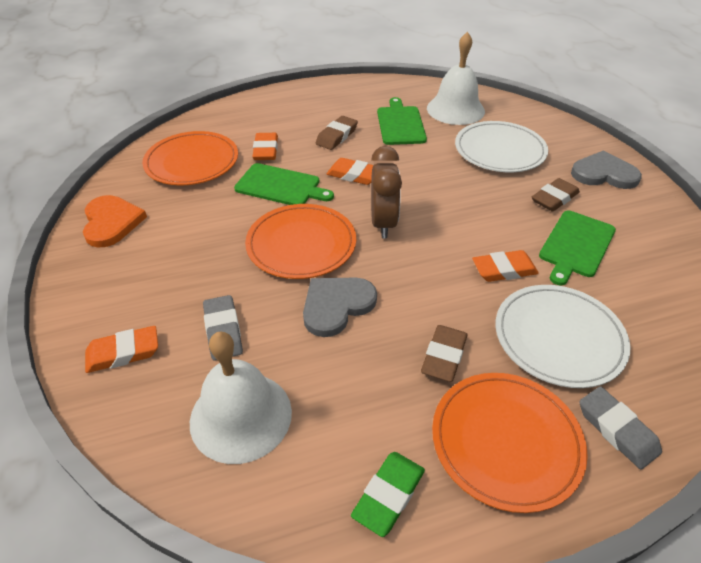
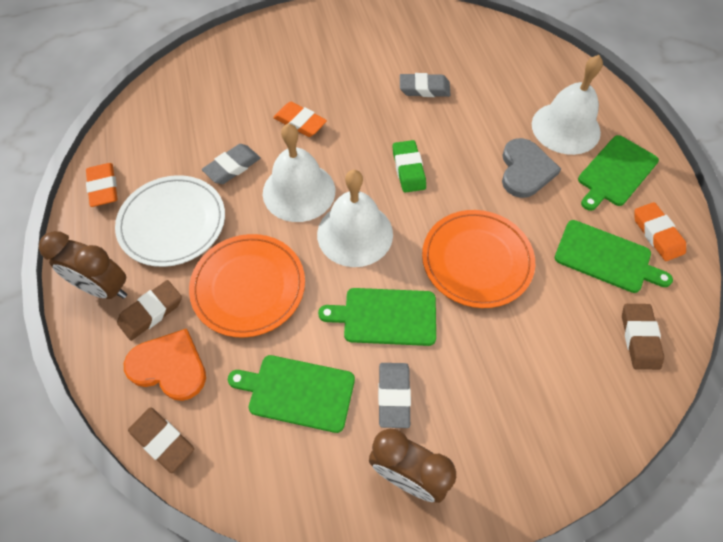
brown clock: 1 -> 2
green cutting board: 3 -> 4
grey eraser: 2 -> 3
grey heart: 2 -> 1
orange eraser: 4 -> 3
orange plate: 3 -> 2
white bell: 2 -> 3
white plate: 2 -> 1

